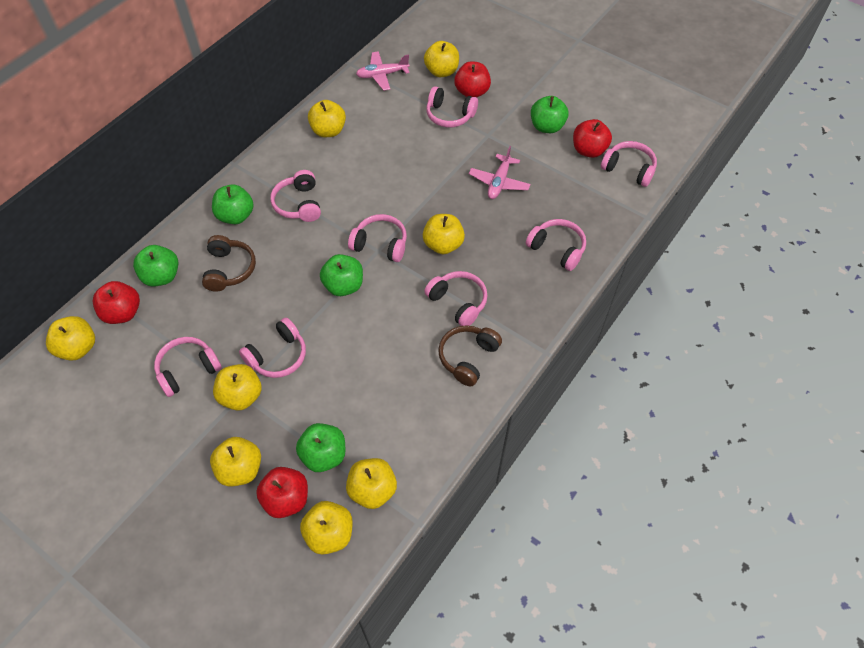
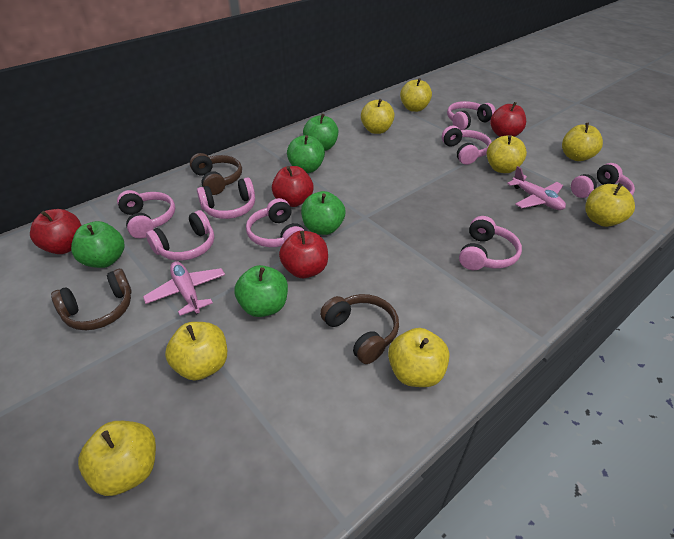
brown headphones: 2 -> 3

